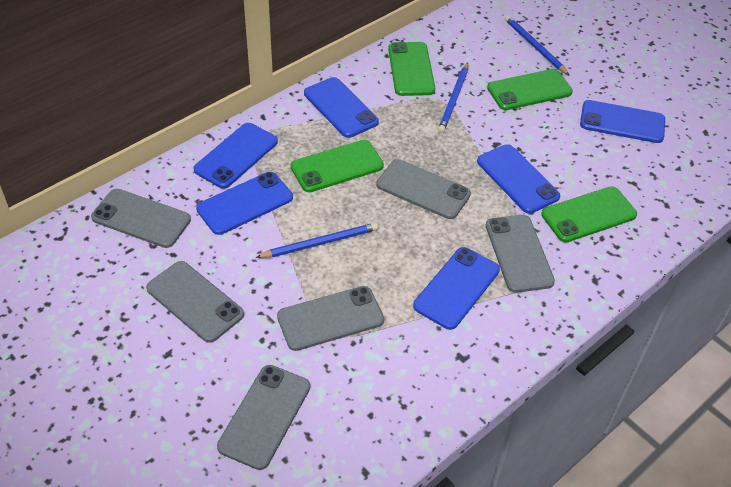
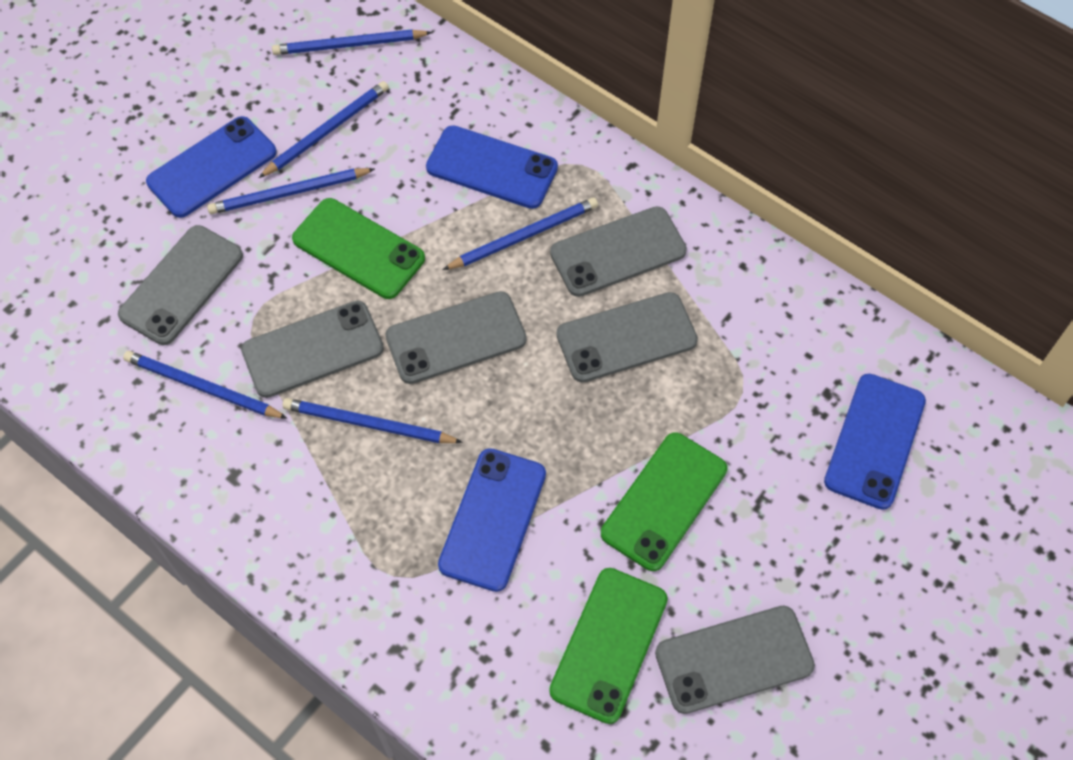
blue pencil: 3 -> 6
blue phone: 6 -> 4
green phone: 4 -> 3

